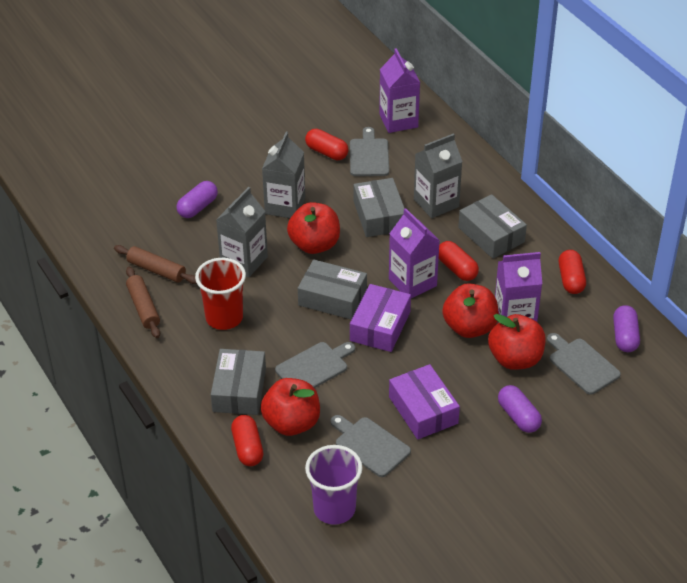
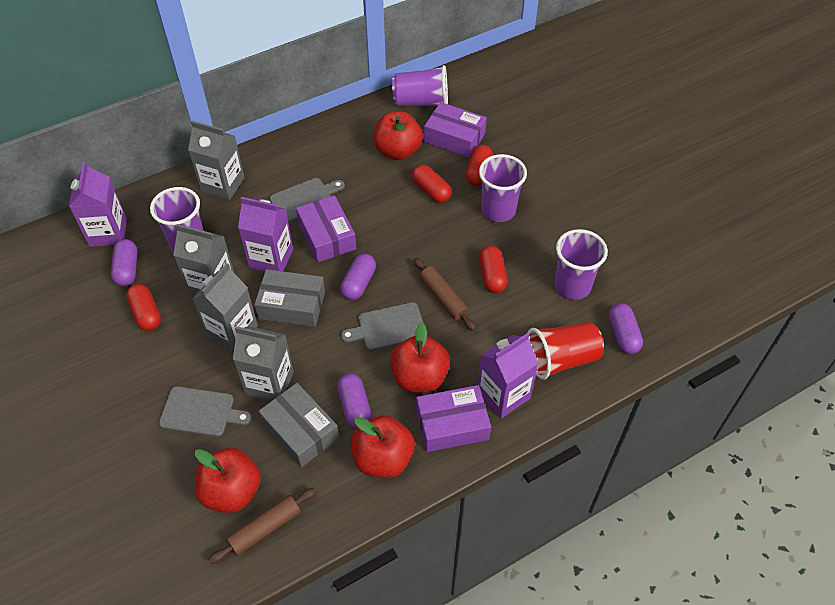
grey box: 4 -> 2
grey carton: 3 -> 4
grey cutting board: 4 -> 3
purple box: 2 -> 3
purple capsule: 3 -> 4
purple cup: 1 -> 4

